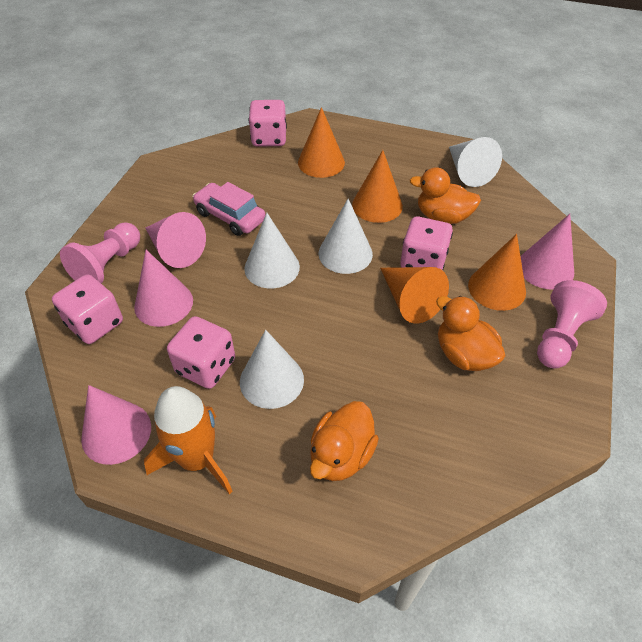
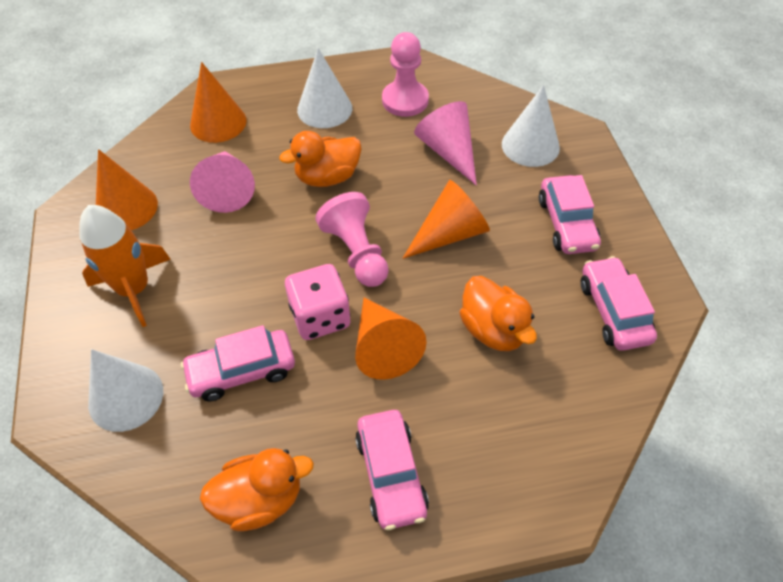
pink car: 1 -> 4
pink cone: 4 -> 2
pink dice: 4 -> 1
white cone: 4 -> 3

